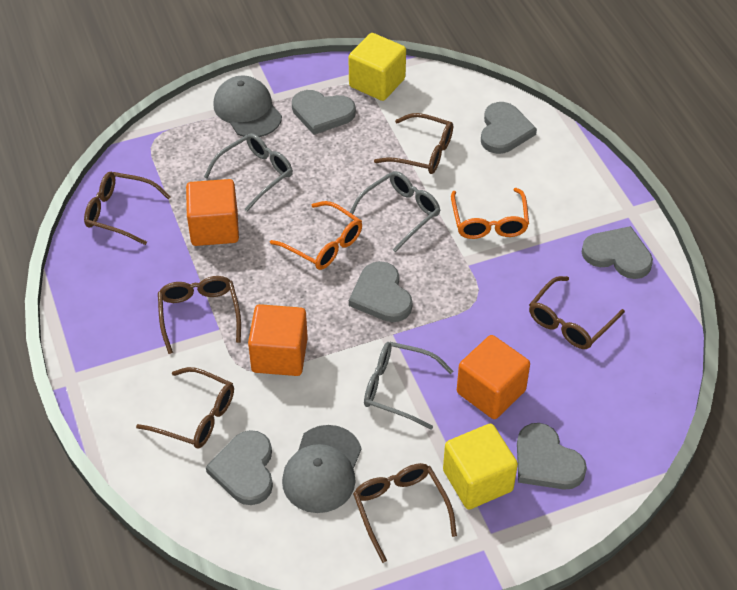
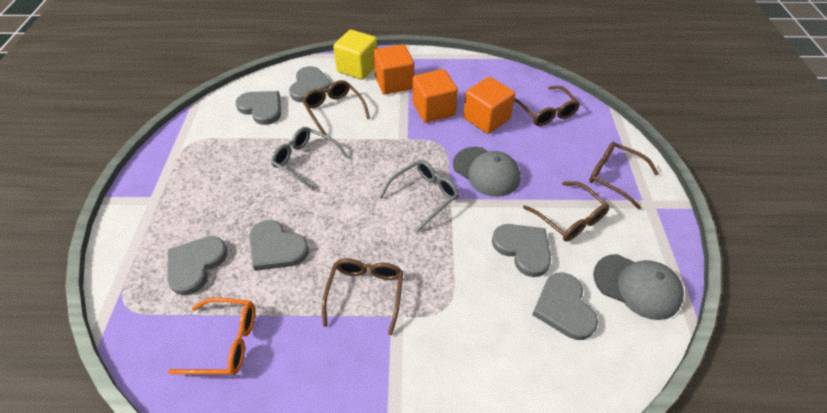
brown glasses: 6 -> 5
grey glasses: 3 -> 2
orange glasses: 2 -> 1
yellow cube: 2 -> 1

